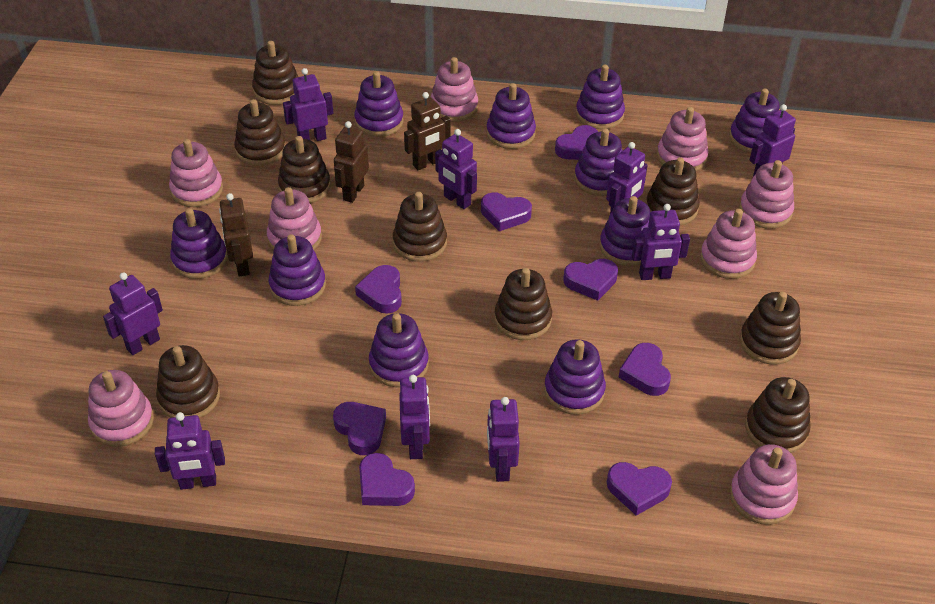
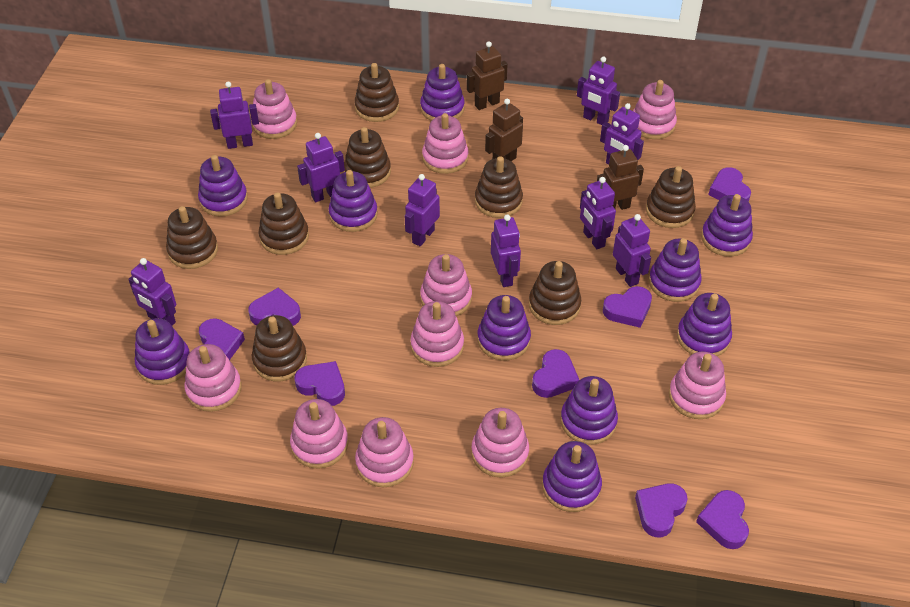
brown stacking toy: 9 -> 8
pink stacking toy: 8 -> 10

